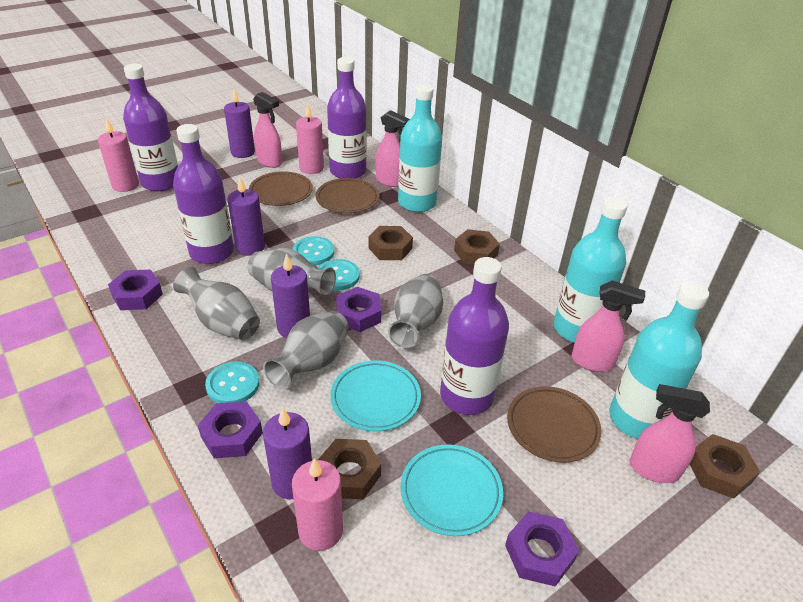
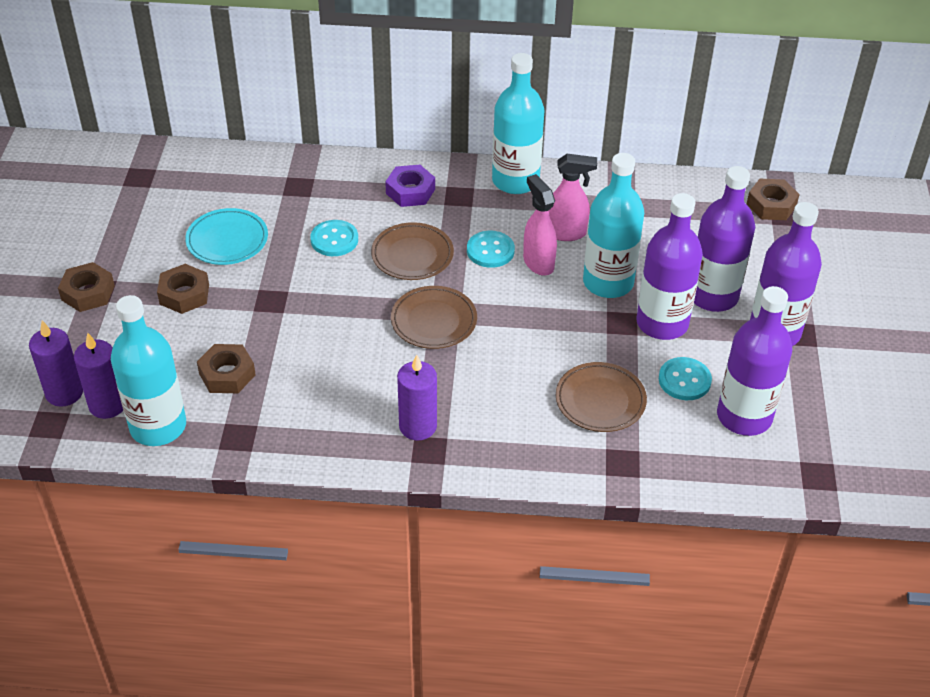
grey vase: 4 -> 0
pink candle: 3 -> 0
pink spray bottle: 4 -> 2
purple candle: 4 -> 3
purple nut: 4 -> 1
turquoise plate: 2 -> 1

